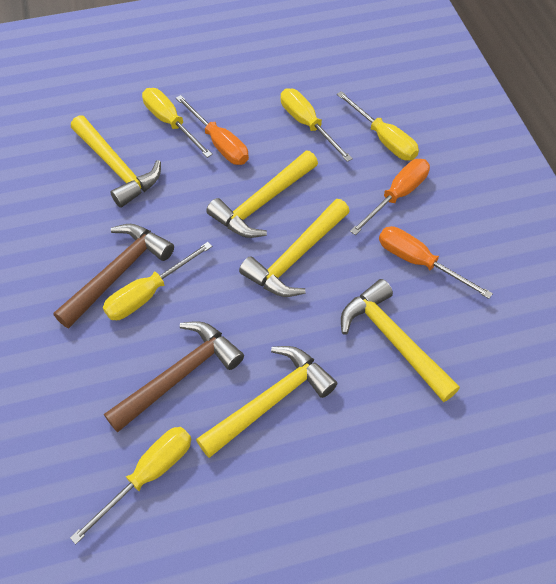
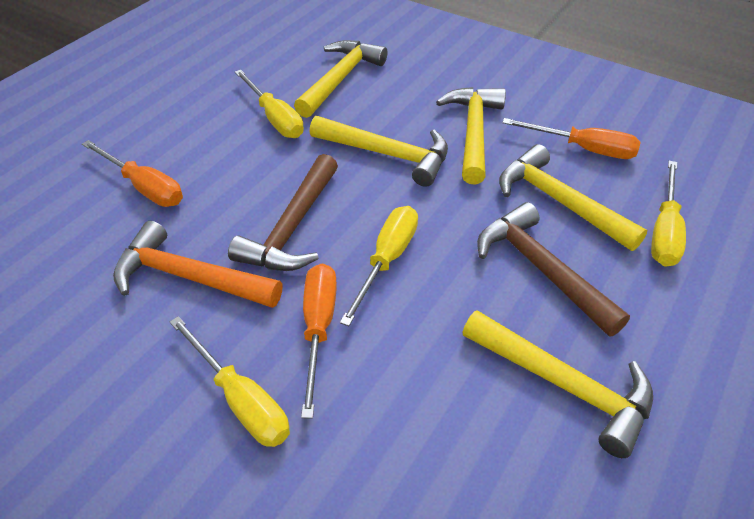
orange hammer: 0 -> 1
yellow screwdriver: 5 -> 4

